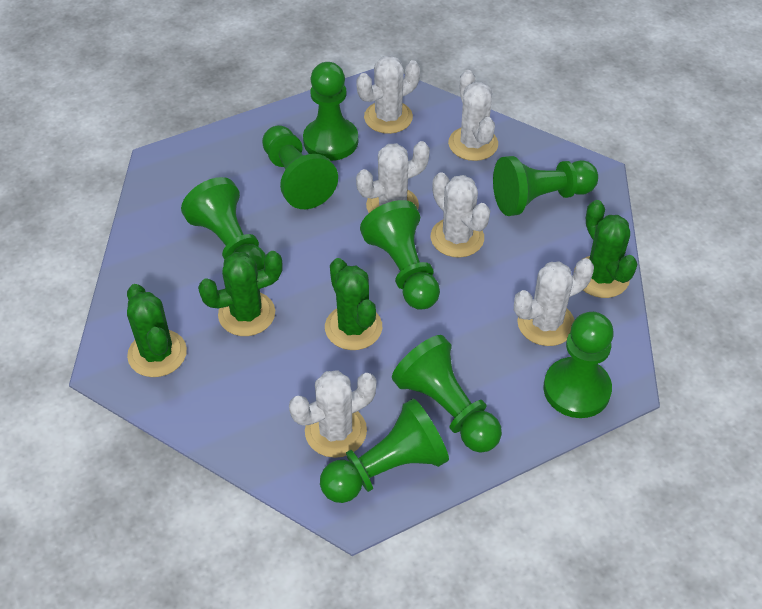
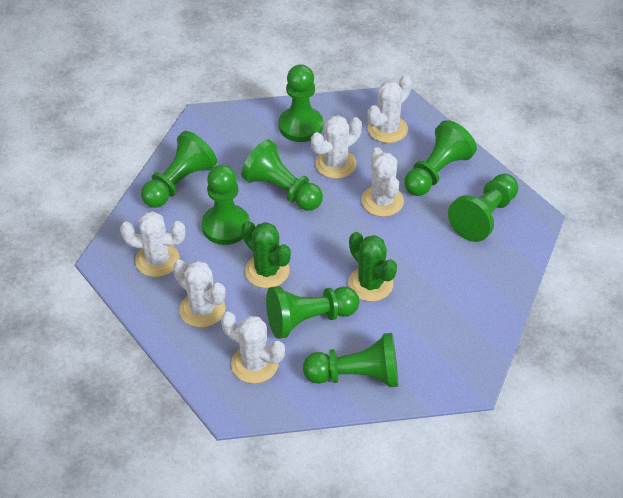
green cactus: 4 -> 2

